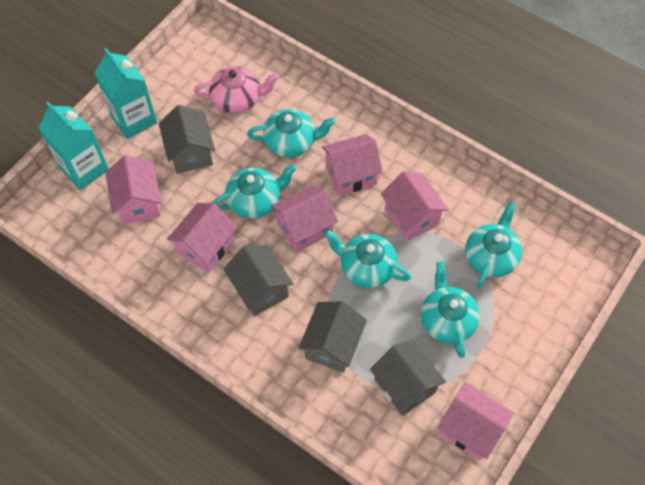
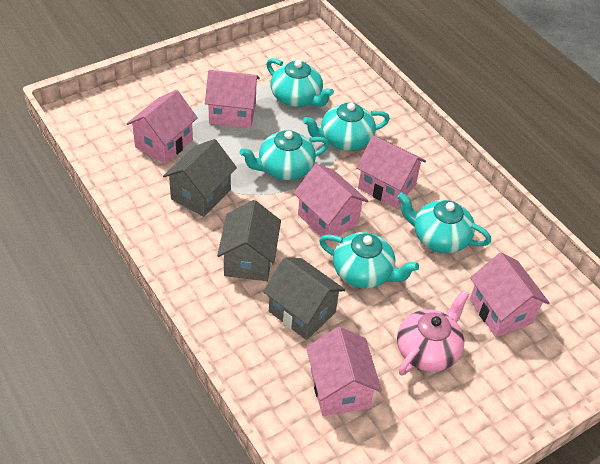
grey house: 4 -> 3
turquoise carton: 2 -> 0

